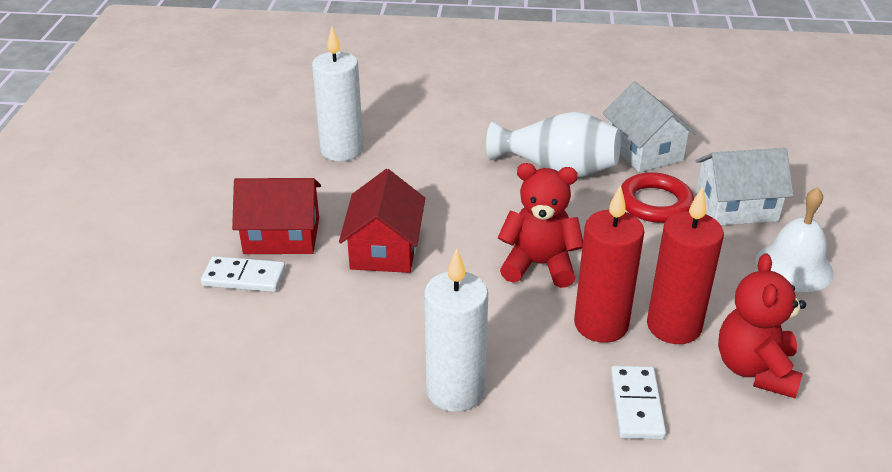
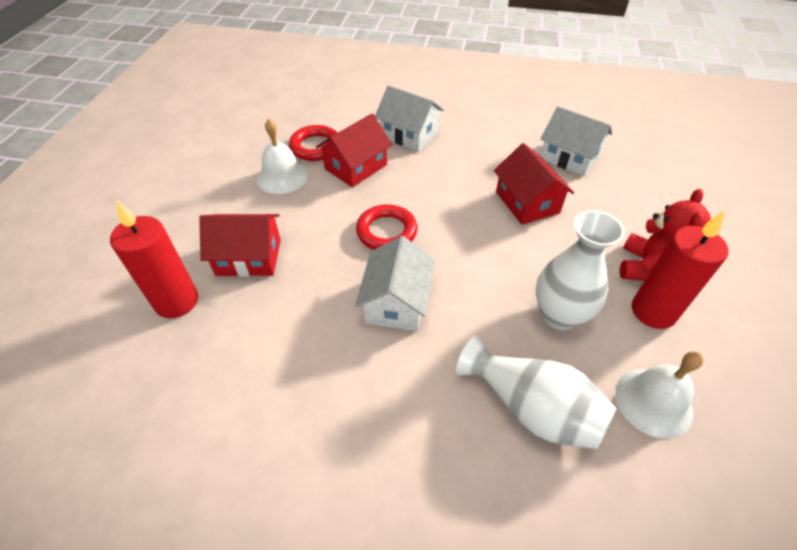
red house: 2 -> 3
red ring: 1 -> 2
red teddy bear: 2 -> 1
white bell: 1 -> 2
white candle: 2 -> 0
white domino: 2 -> 0
white house: 2 -> 3
white vase: 1 -> 2

